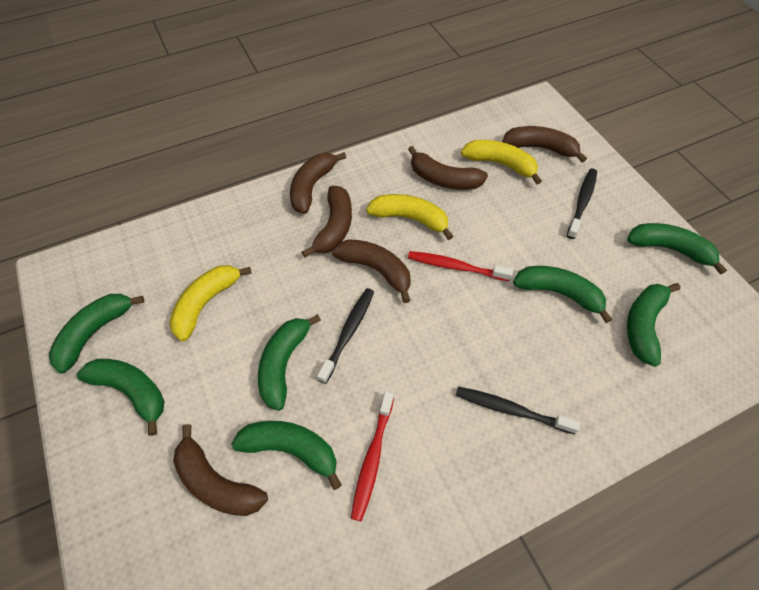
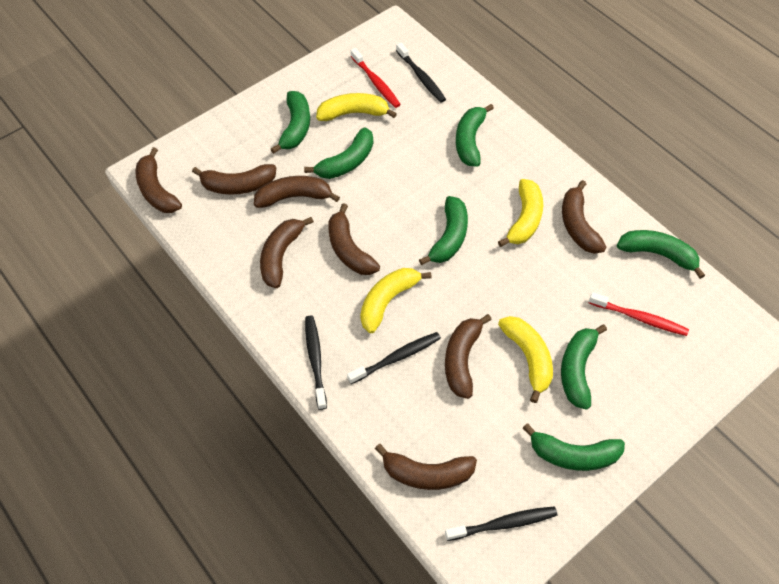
black toothbrush: 3 -> 4
brown banana: 6 -> 8
yellow banana: 3 -> 4

